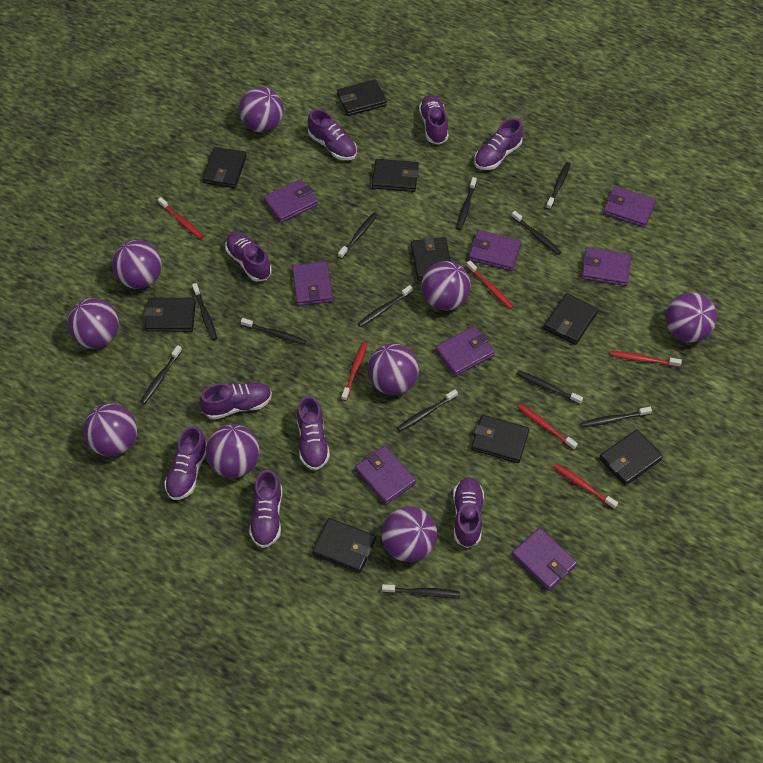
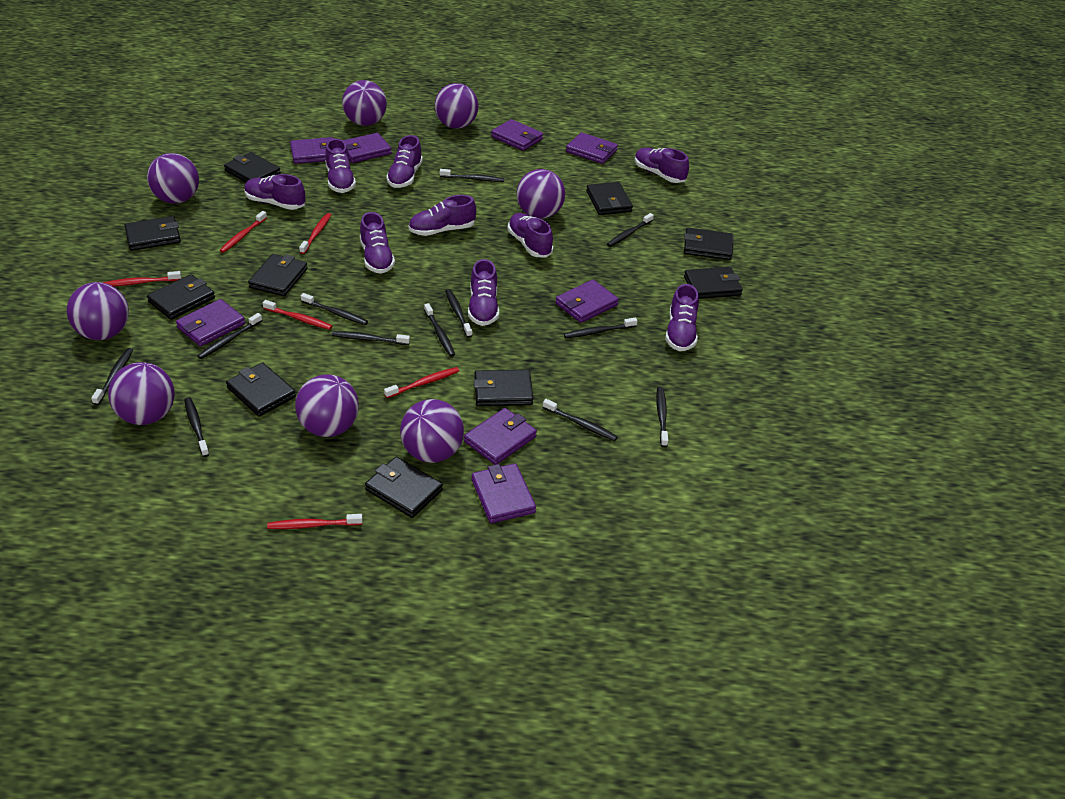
black wallet: 9 -> 10
purple ball: 9 -> 8

